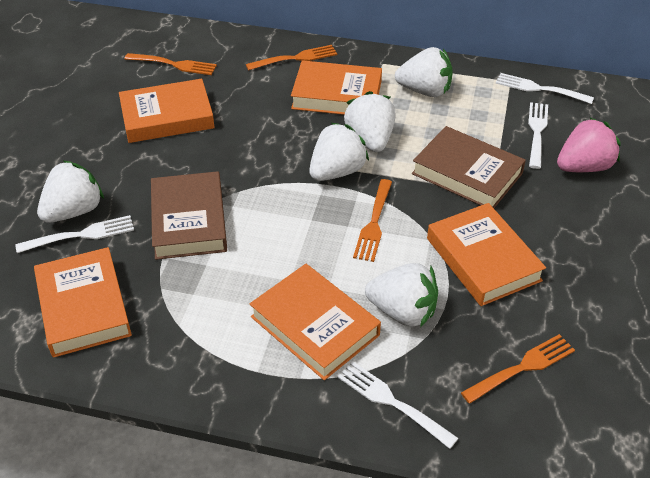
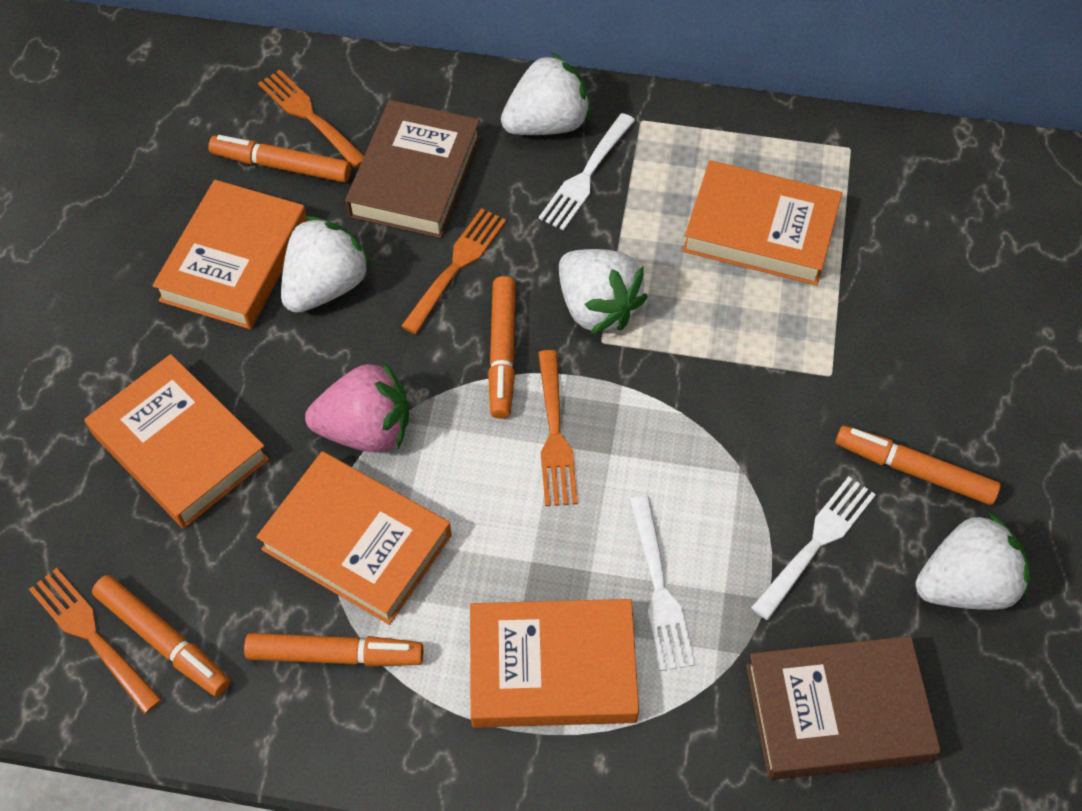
orange marker: 0 -> 5
white fork: 4 -> 3
white strawberry: 5 -> 4

